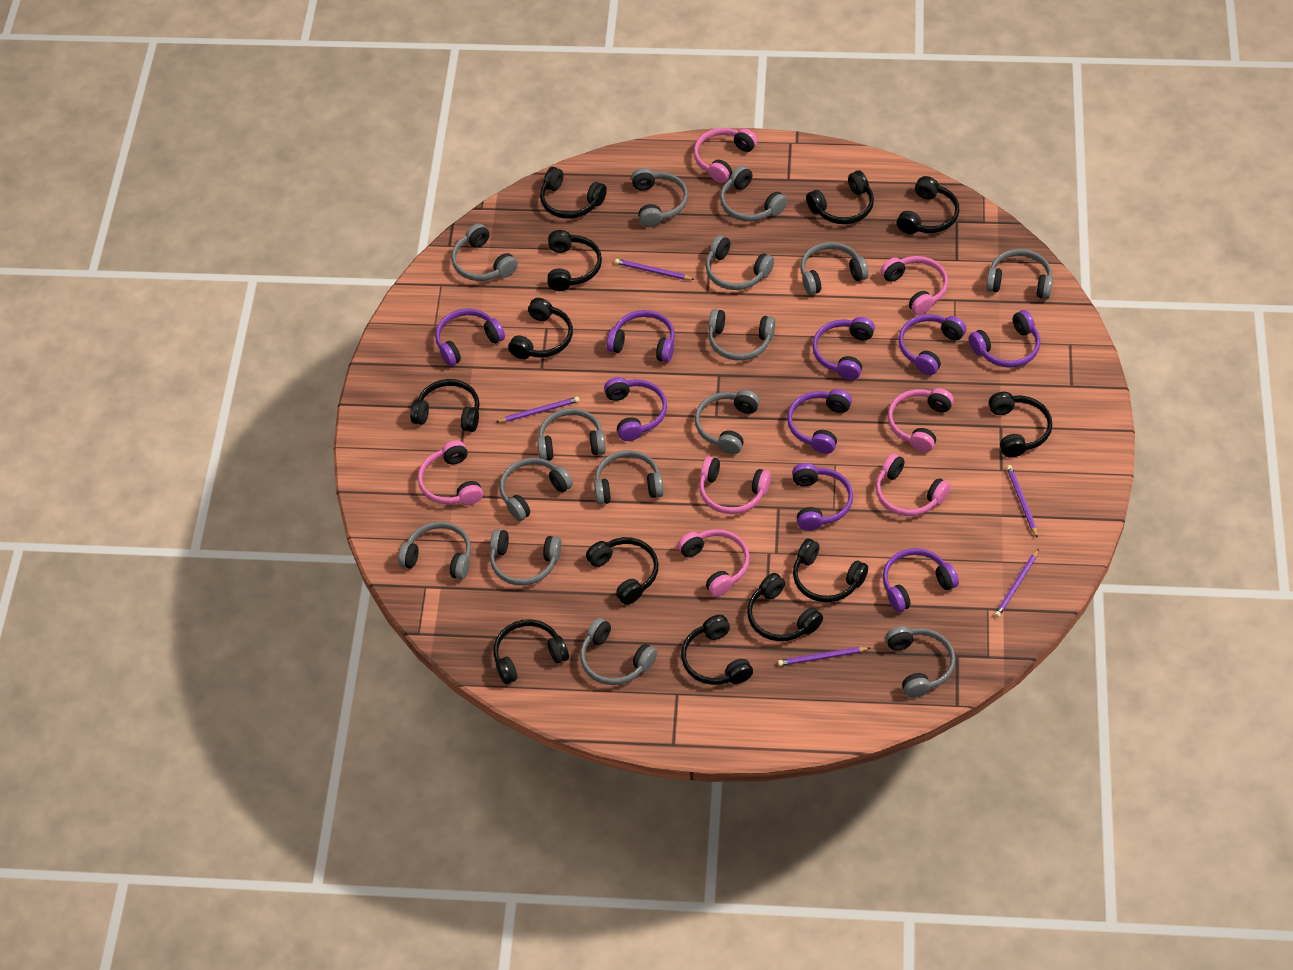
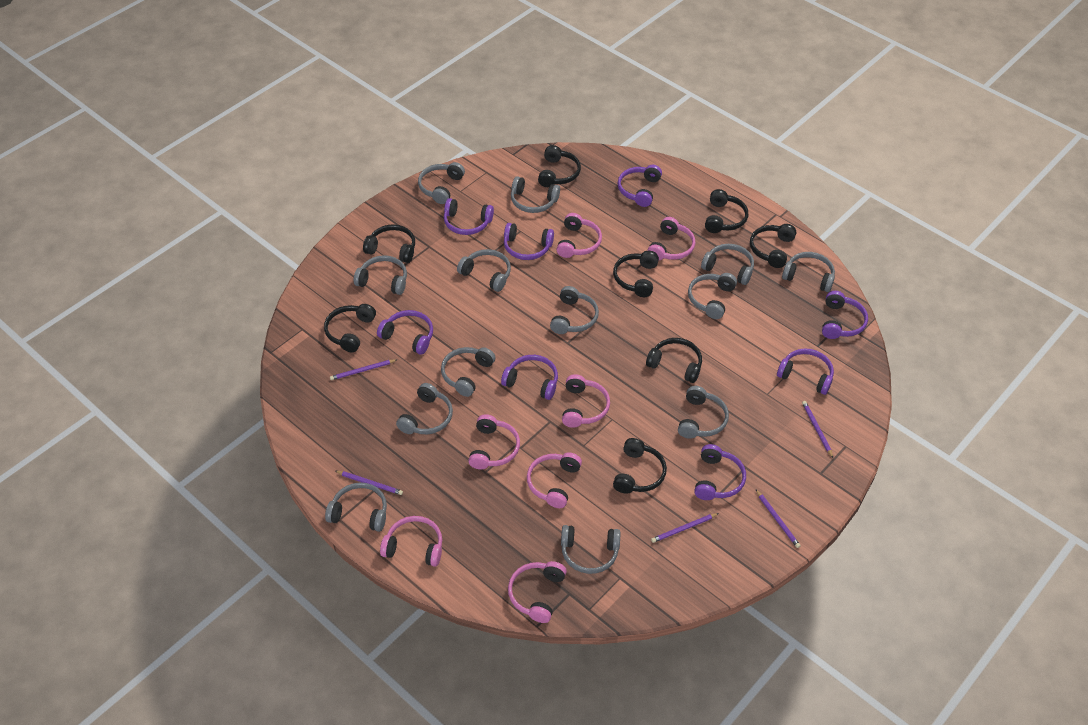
black headphones: 12 -> 8
grey headphones: 15 -> 13
purple headphones: 9 -> 8

